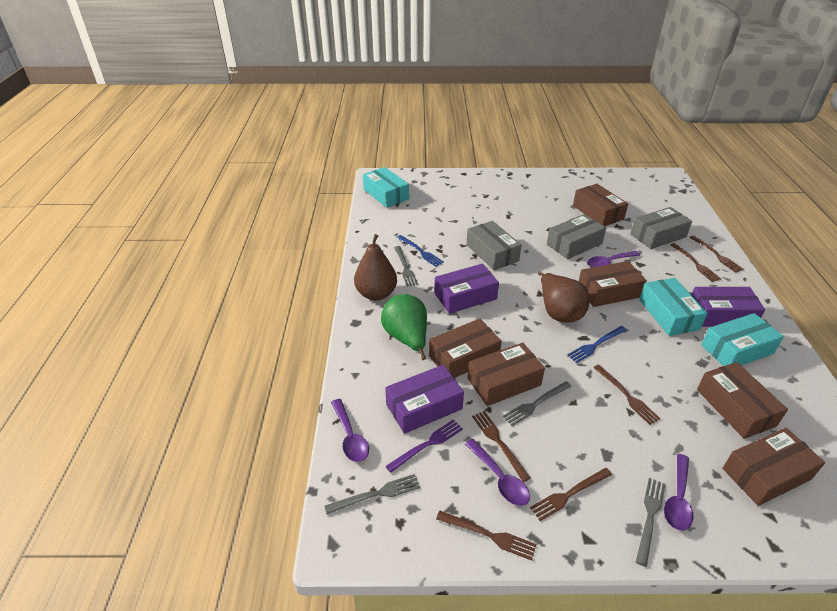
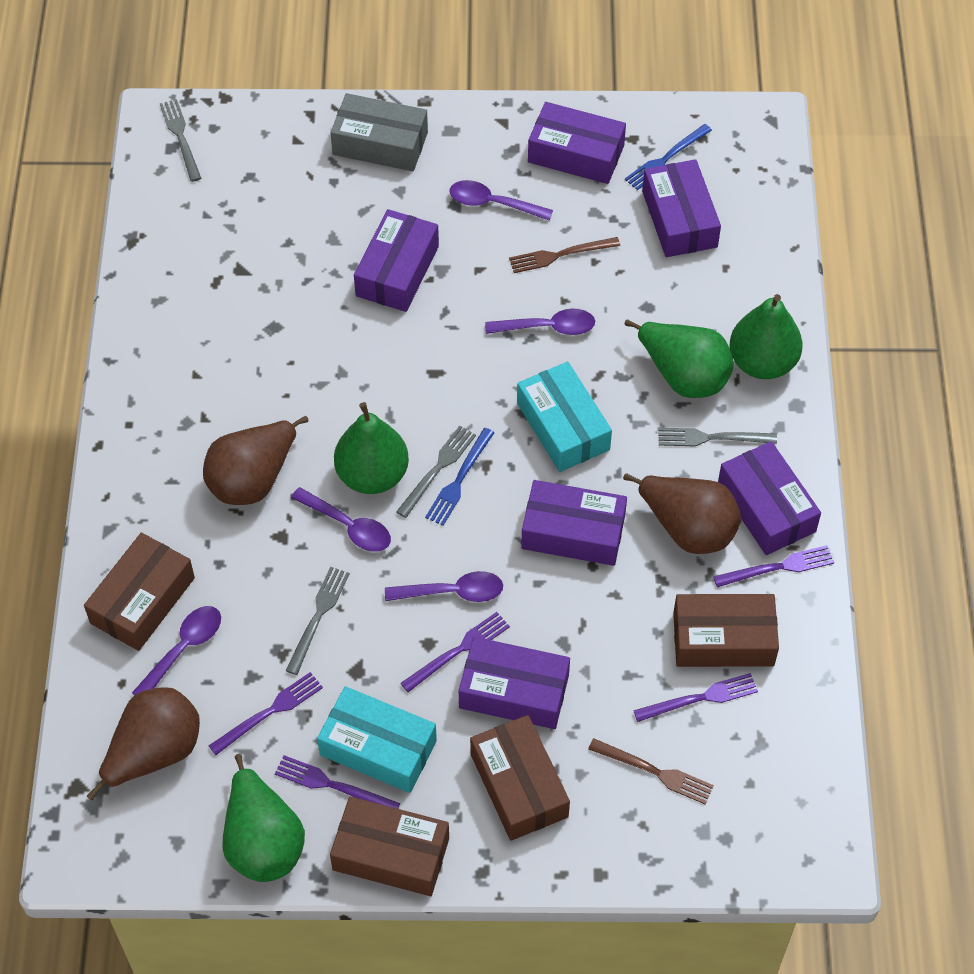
brown box: 6 -> 4
brown fork: 6 -> 2
brown pear: 2 -> 3
green pear: 1 -> 4
grey box: 3 -> 1
purple box: 3 -> 6
purple fork: 1 -> 5
purple spoon: 4 -> 5
turquoise box: 3 -> 2

